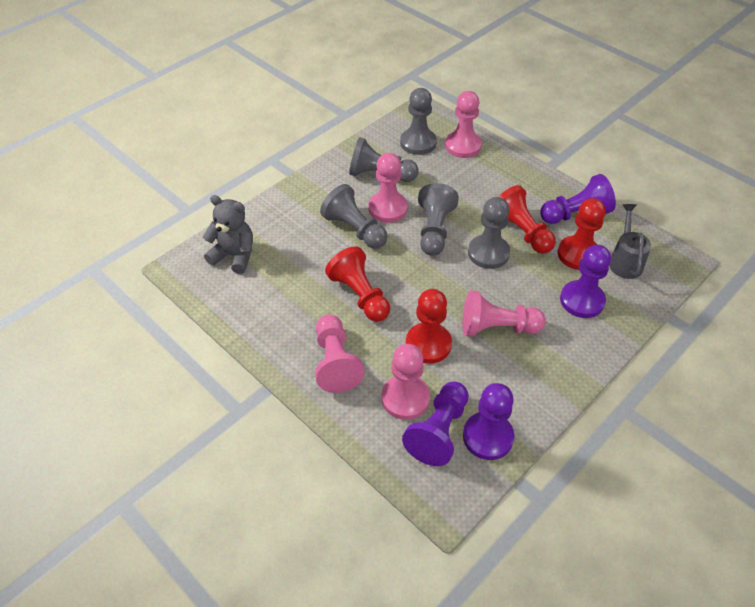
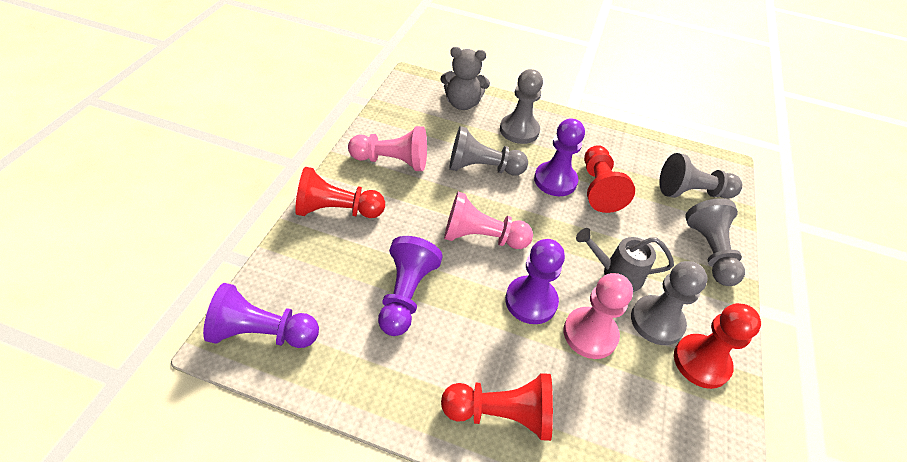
pink pawn: 5 -> 3

